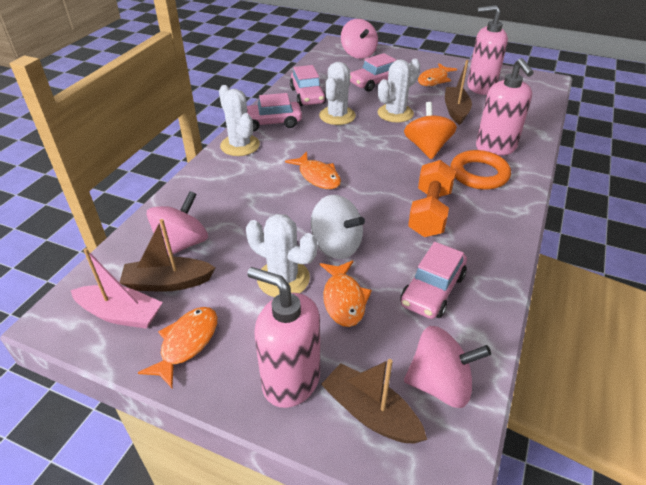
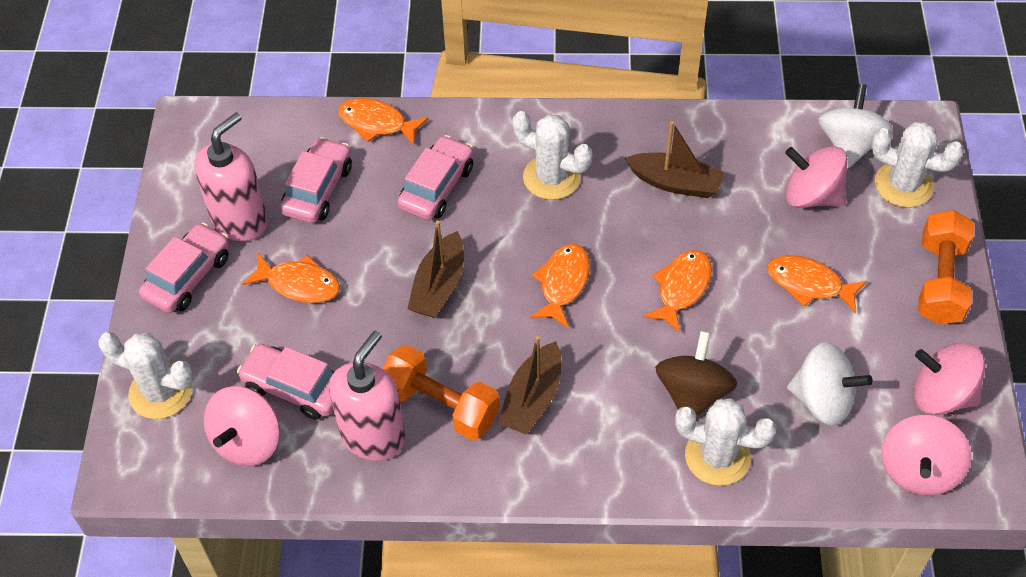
brown spinning top: 0 -> 1
orange dumbbell: 1 -> 2
orange fish: 4 -> 5
orange ring: 1 -> 0
orange spinning top: 1 -> 0
pink boat: 1 -> 0
pink soap dispenser: 3 -> 2
pink spinning top: 3 -> 4
white spinning top: 1 -> 2

